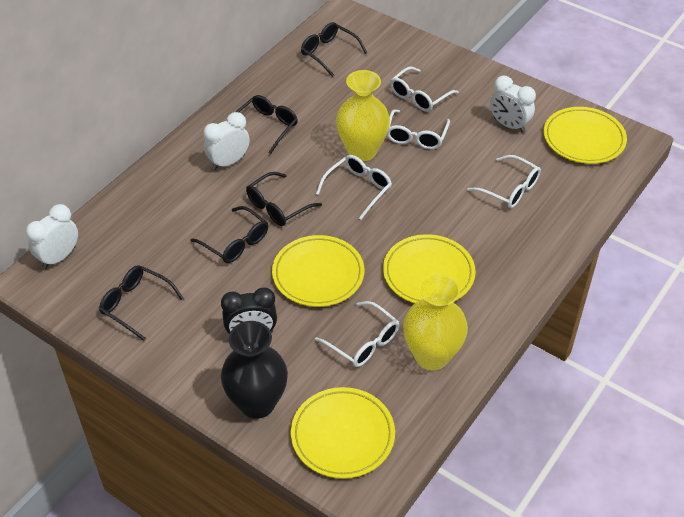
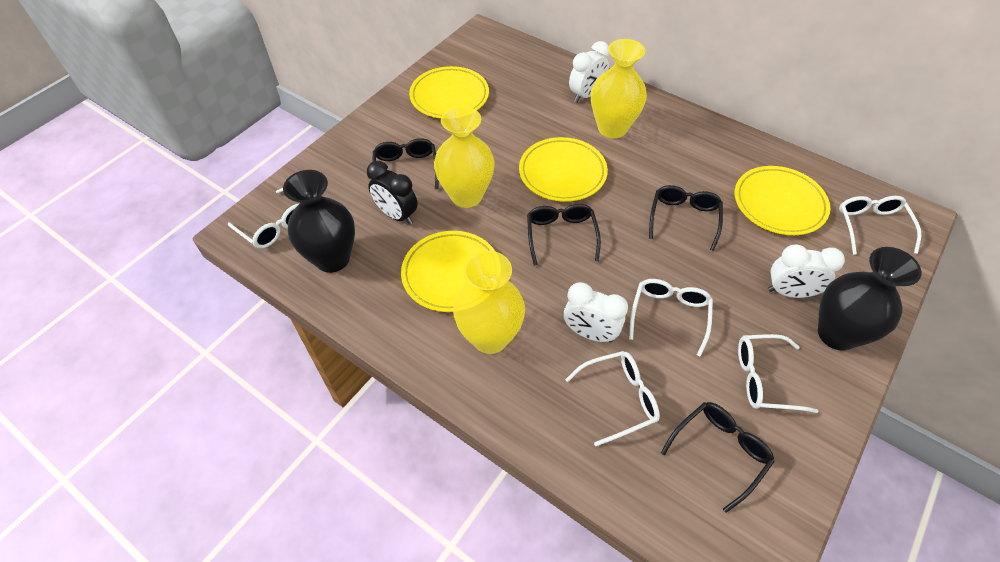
black glasses: 5 -> 4
black vase: 1 -> 2
yellow vase: 2 -> 3

